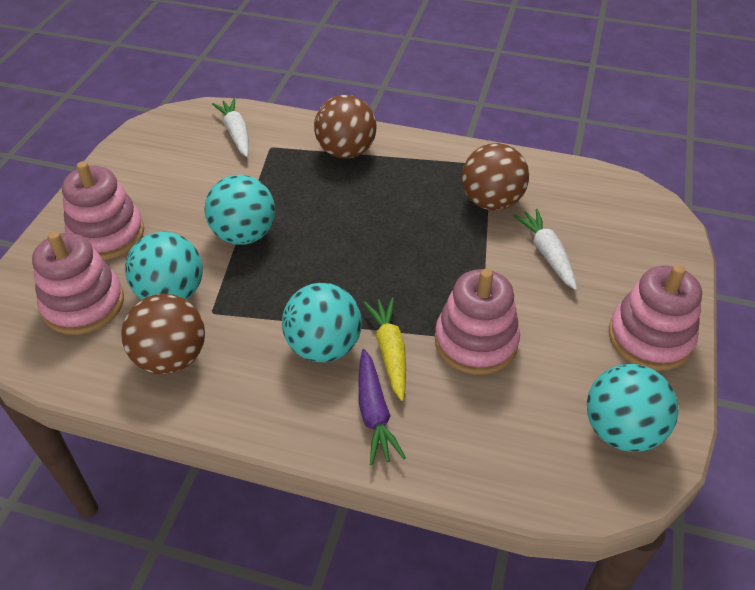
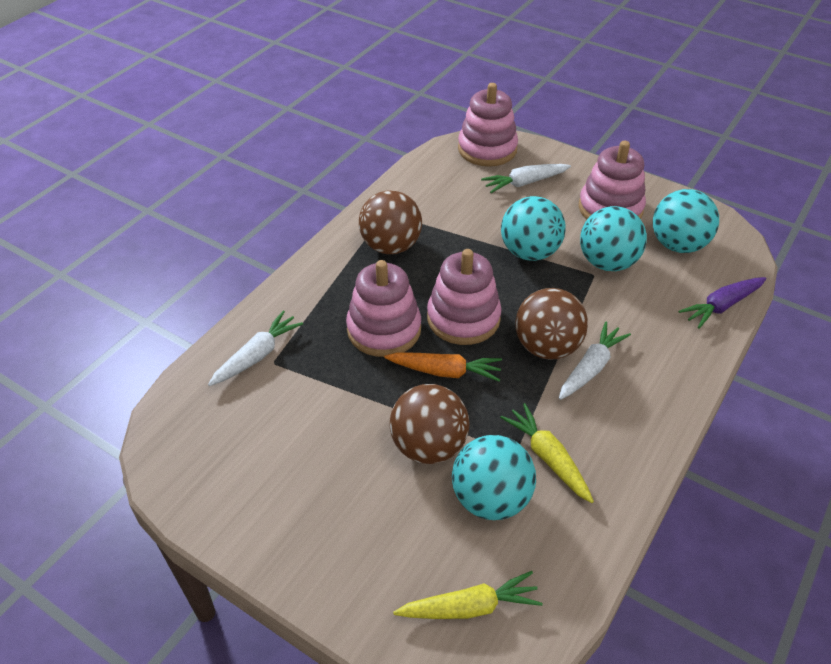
orange carrot: 0 -> 1
white carrot: 2 -> 3
yellow carrot: 1 -> 2

